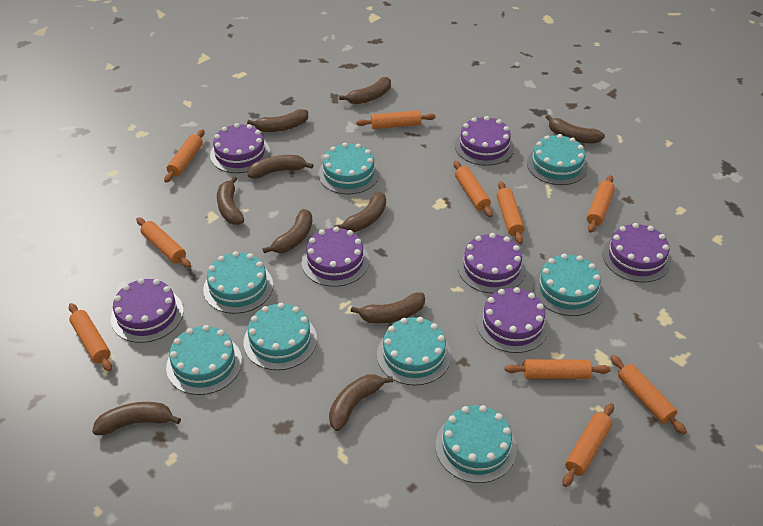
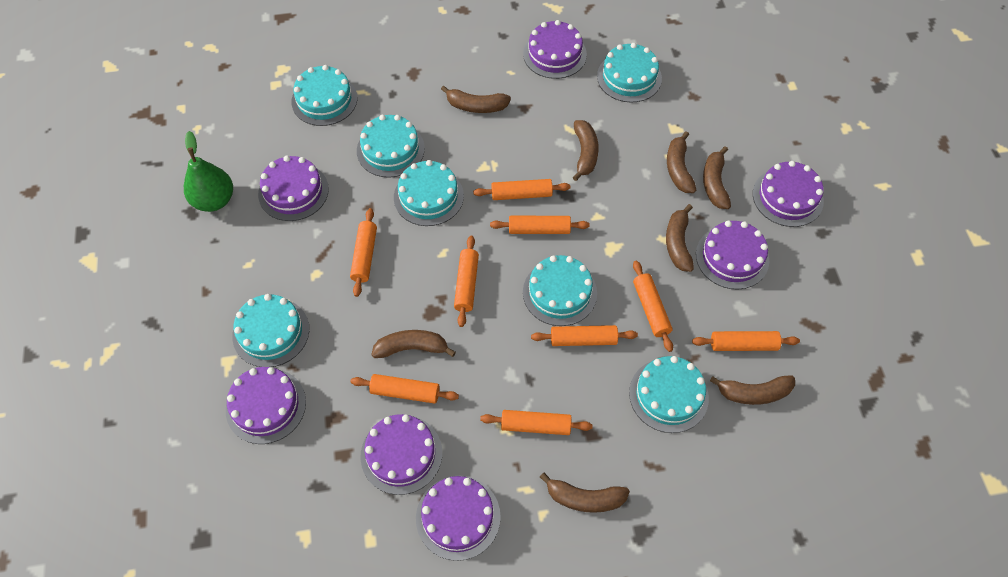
brown banana: 10 -> 8
green pear: 0 -> 1
orange rolling pin: 10 -> 9
turquoise cake: 8 -> 7

